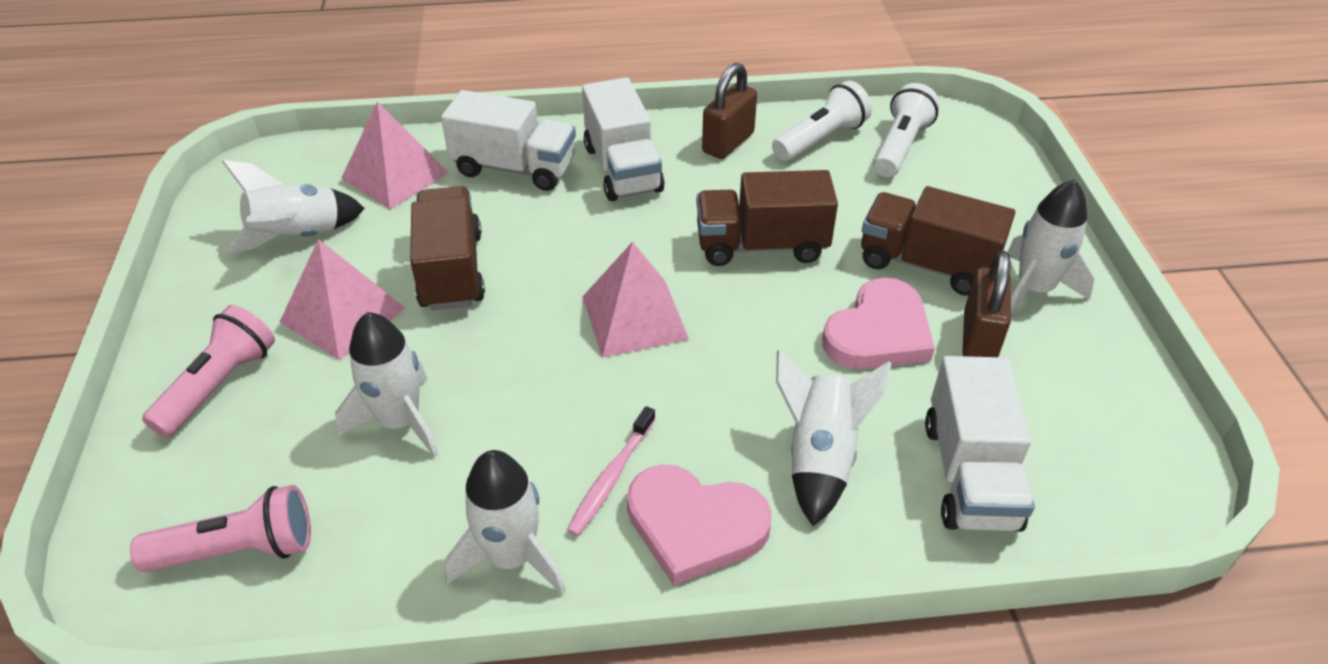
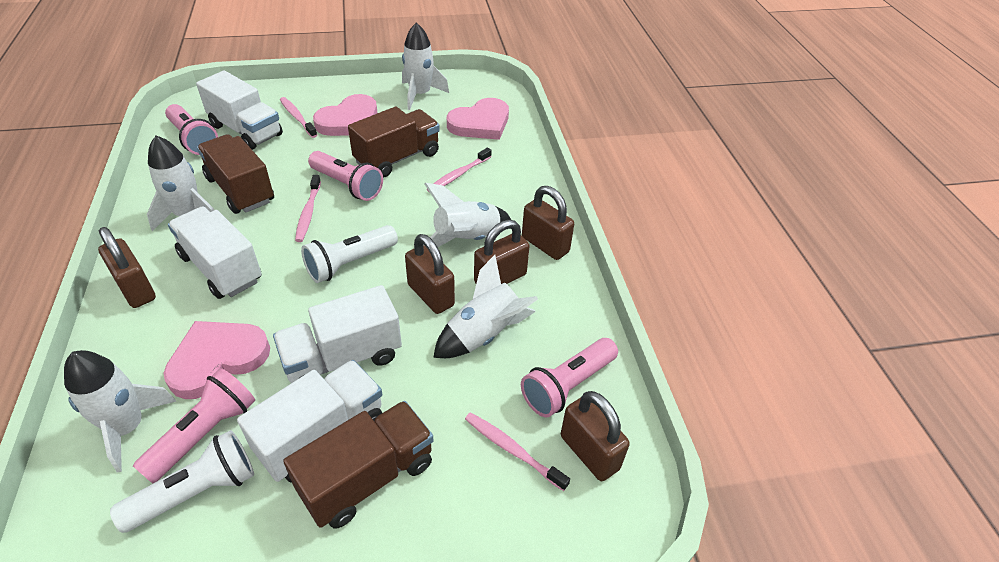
brown padlock: 2 -> 5
pink flashlight: 2 -> 4
pink heart: 2 -> 3
pink pyramid: 3 -> 0
pink toothbrush: 1 -> 4
white truck: 3 -> 4

